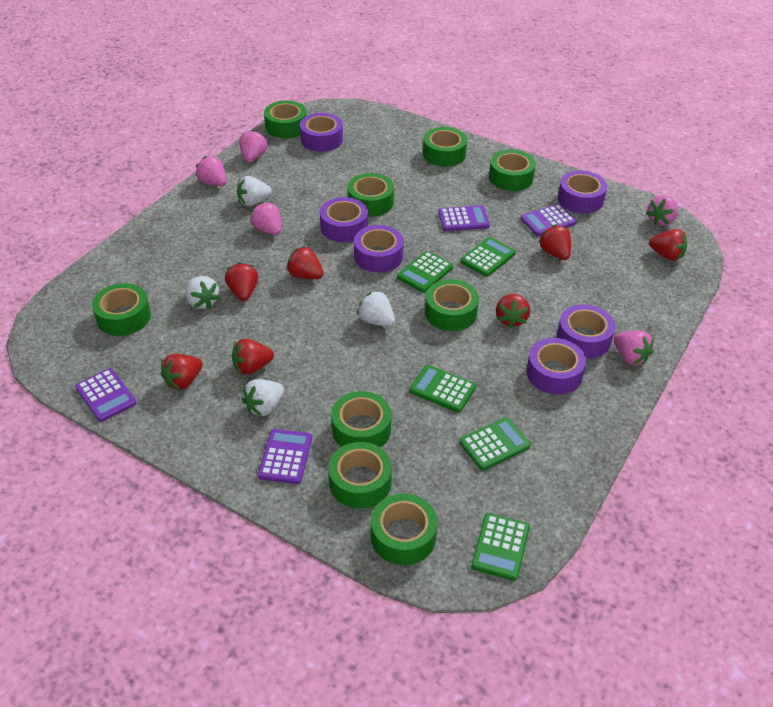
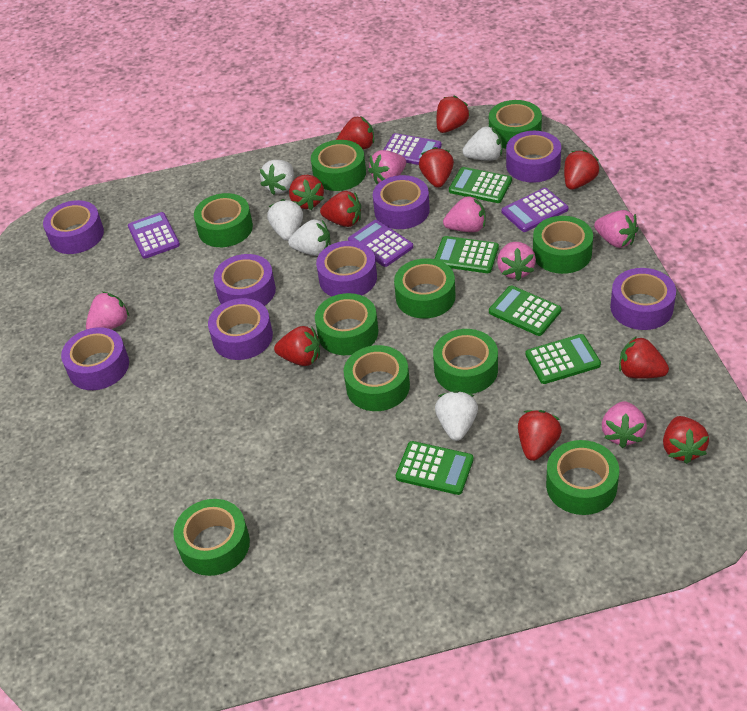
green tape: 9 -> 10
pink strawberry: 5 -> 6
purple tape: 6 -> 8
red strawberry: 7 -> 10
white strawberry: 4 -> 5

